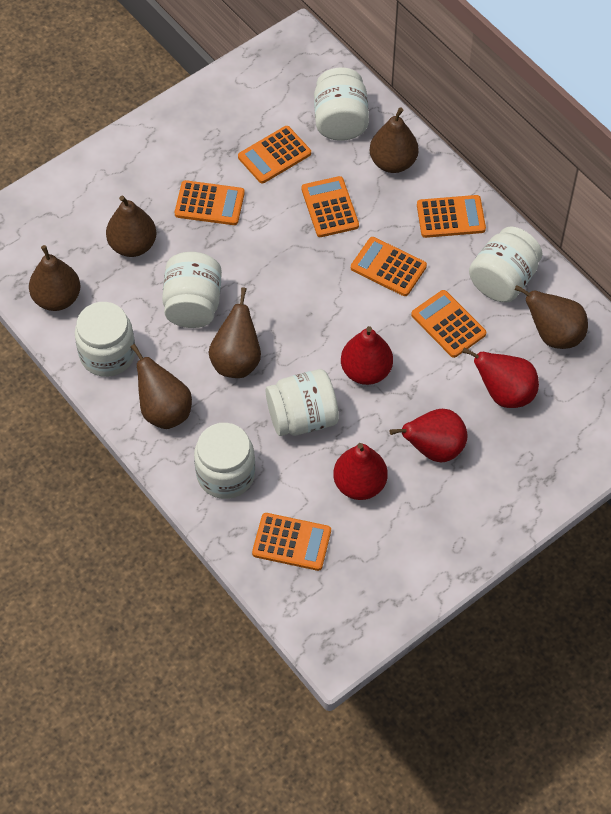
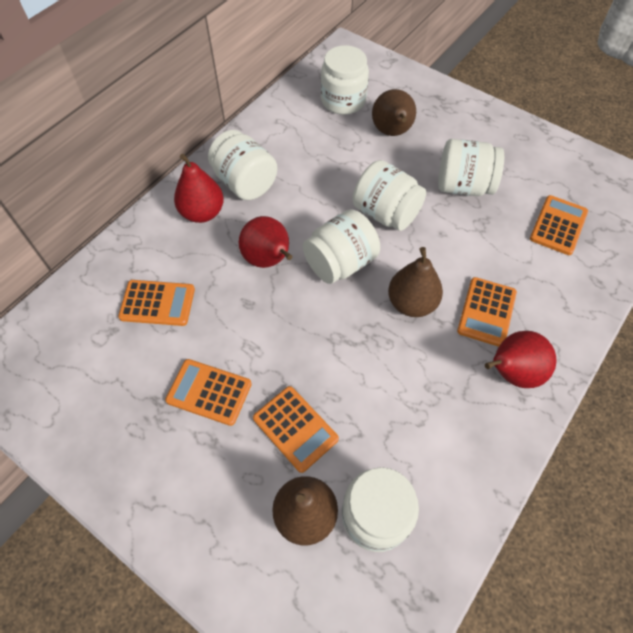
brown pear: 6 -> 3
orange calculator: 7 -> 5
red pear: 4 -> 3

